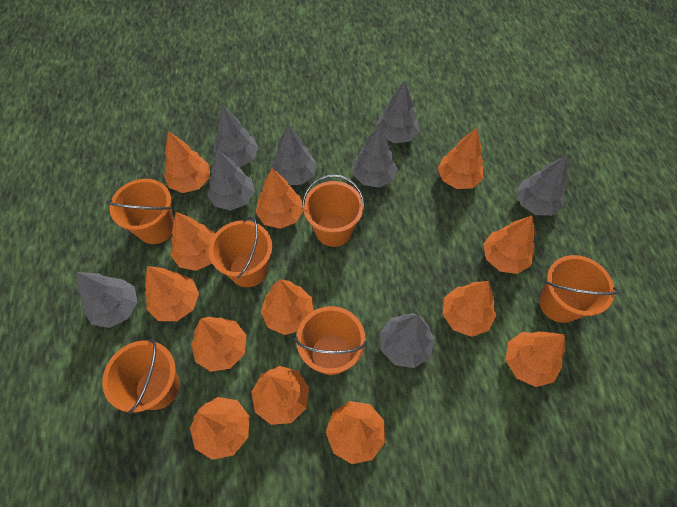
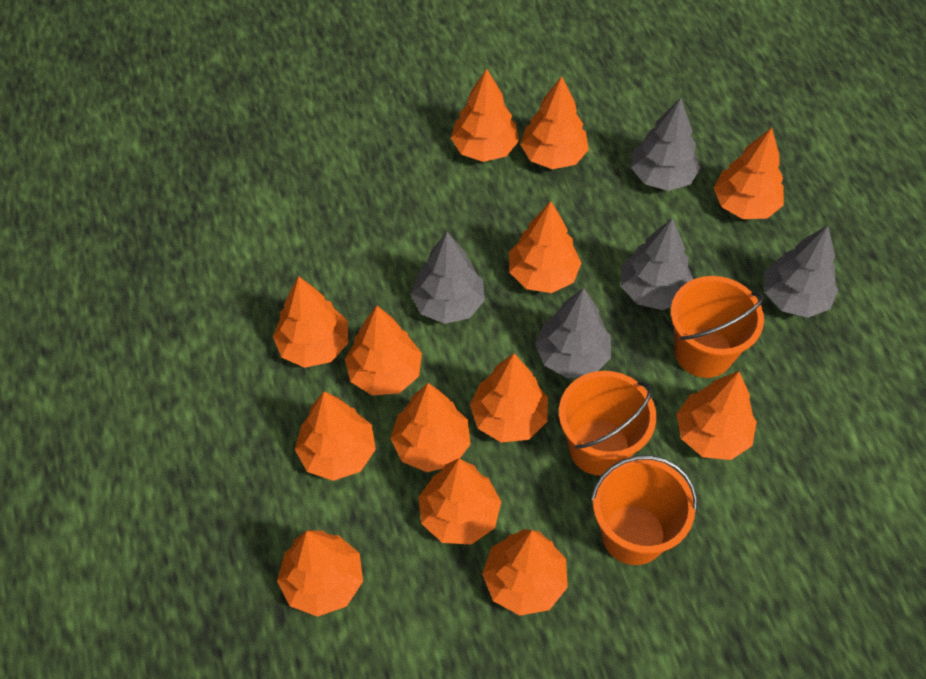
grey tree: 8 -> 5
orange bucket: 6 -> 3

